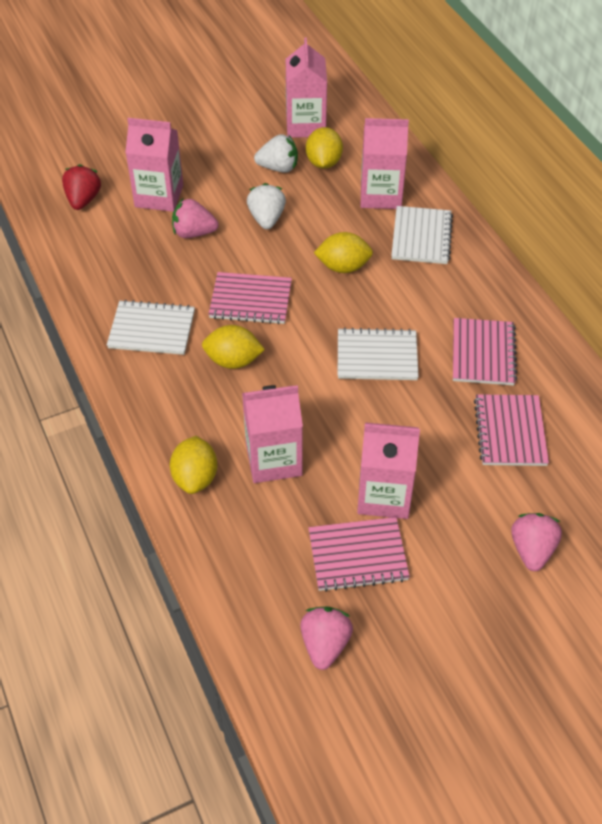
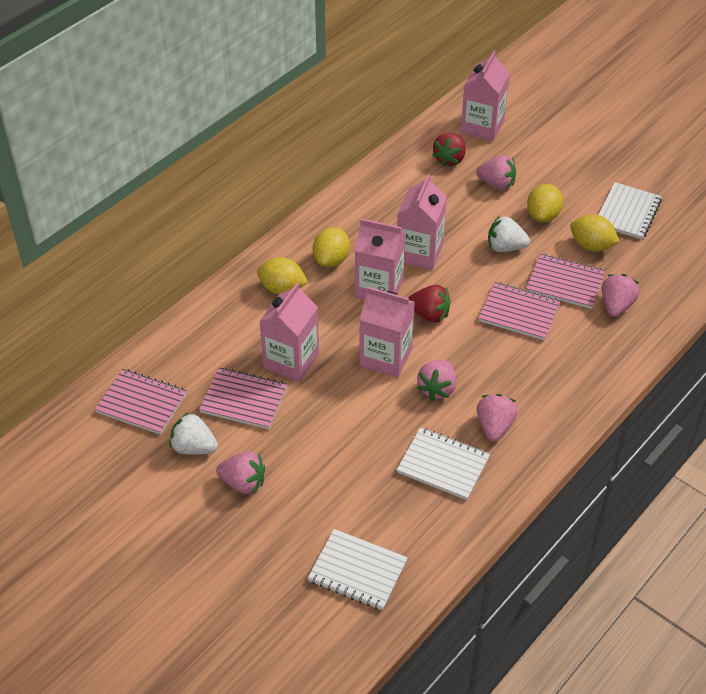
pink strawberry: 3 -> 5
red strawberry: 1 -> 2

